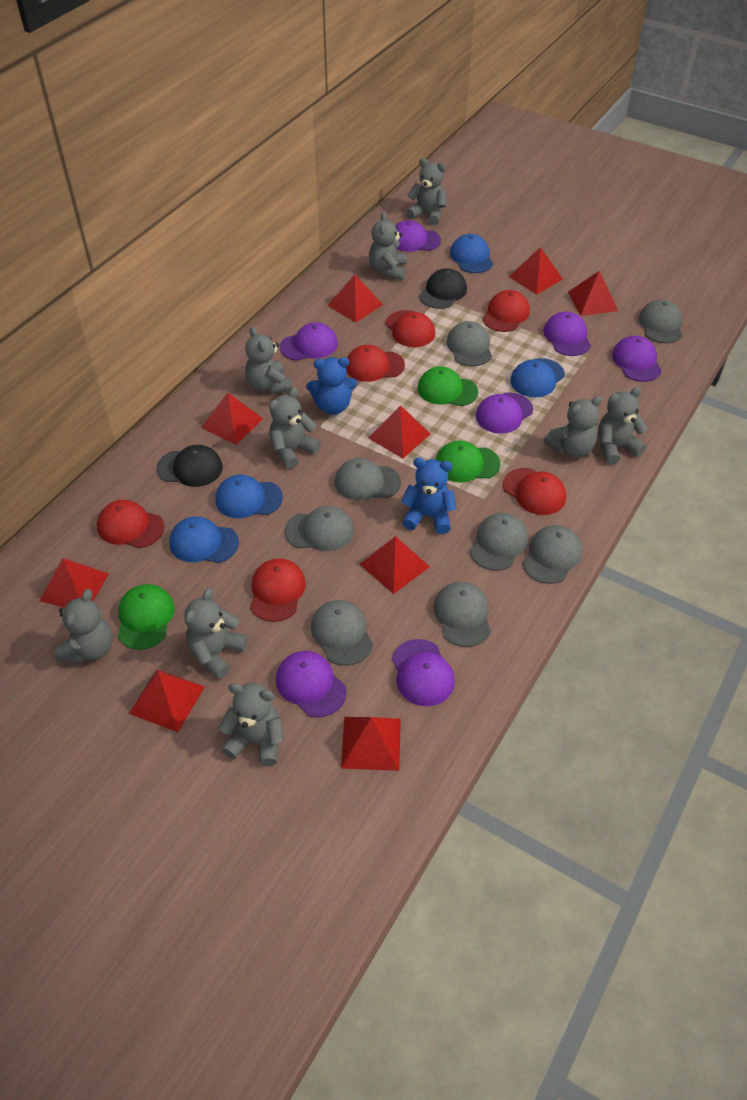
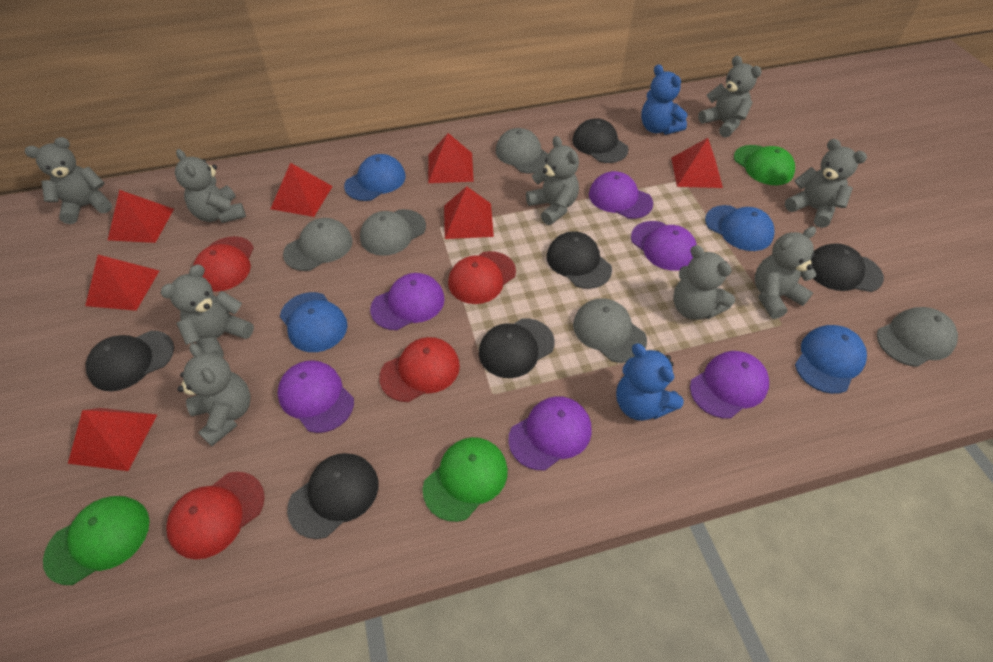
black cap: 2 -> 6
grey cap: 8 -> 5
purple cap: 7 -> 6
red cap: 6 -> 4
red pyramid: 9 -> 7

